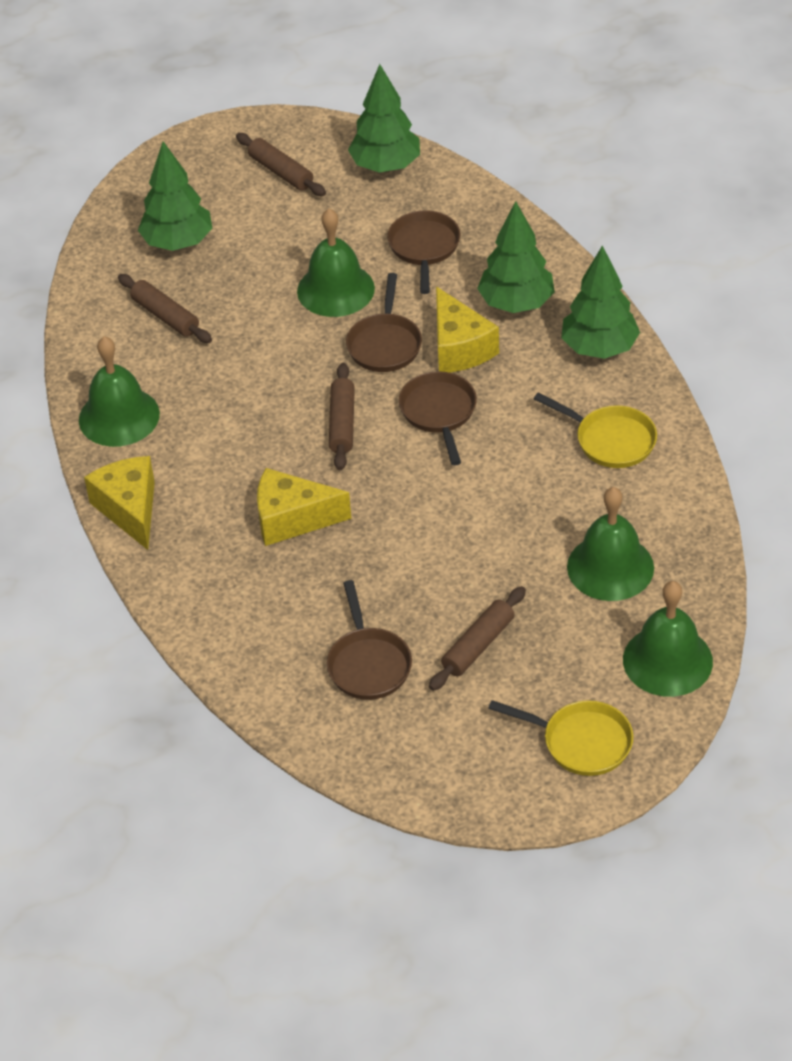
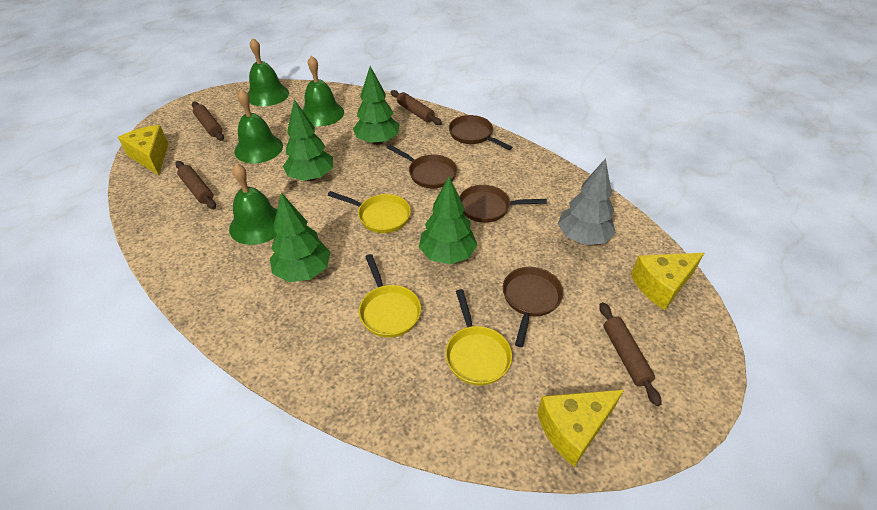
grey tree: 0 -> 1
yellow pan: 2 -> 3

